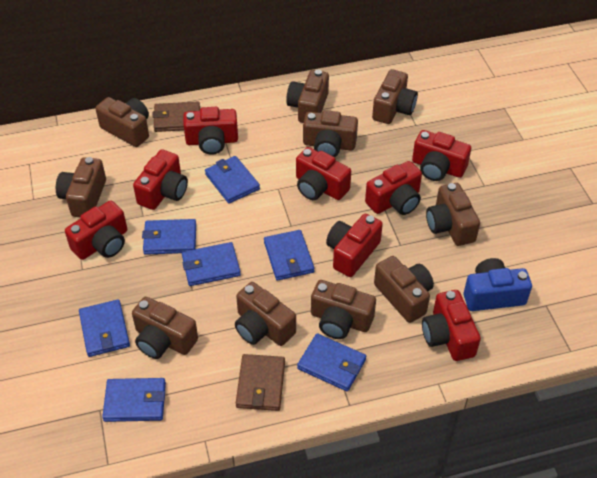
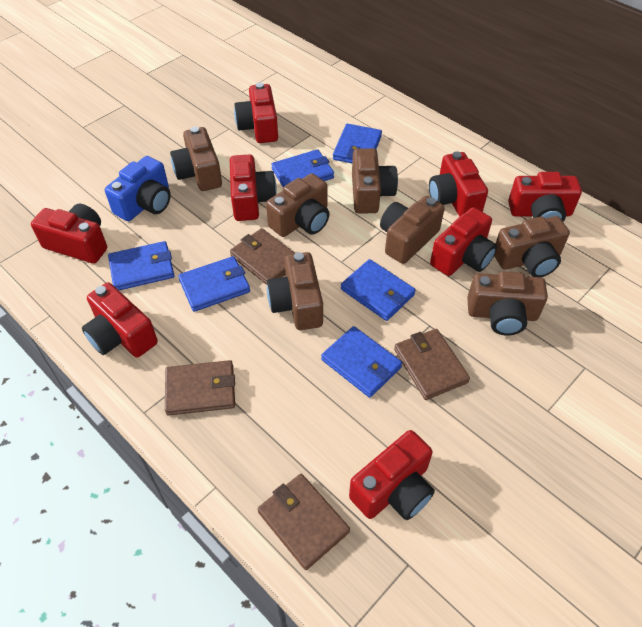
blue wallet: 7 -> 6
brown camera: 10 -> 7
brown wallet: 2 -> 4

